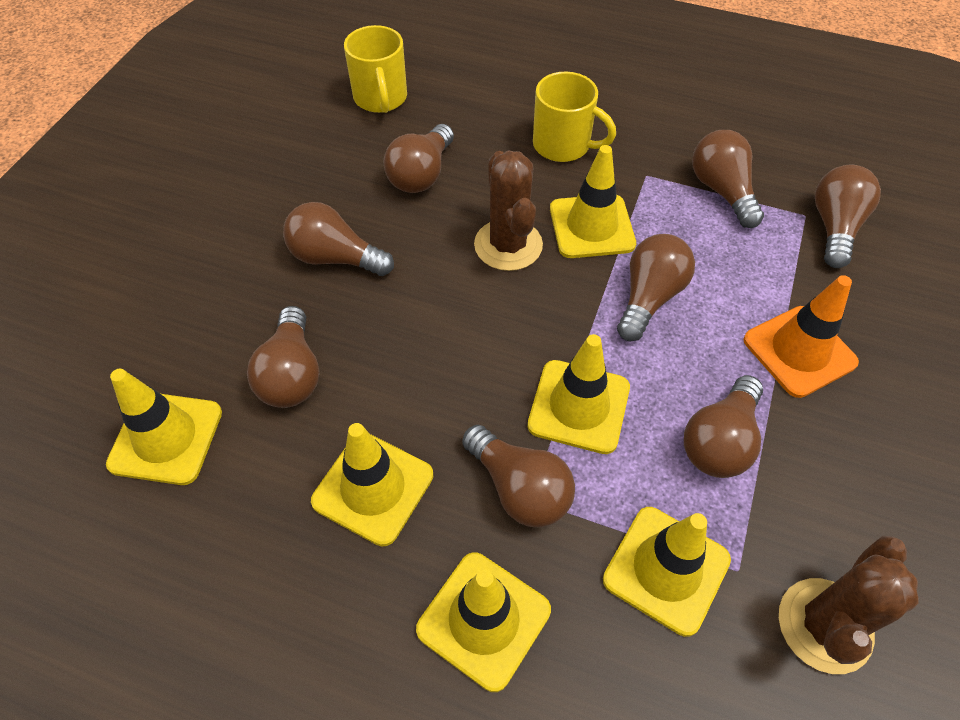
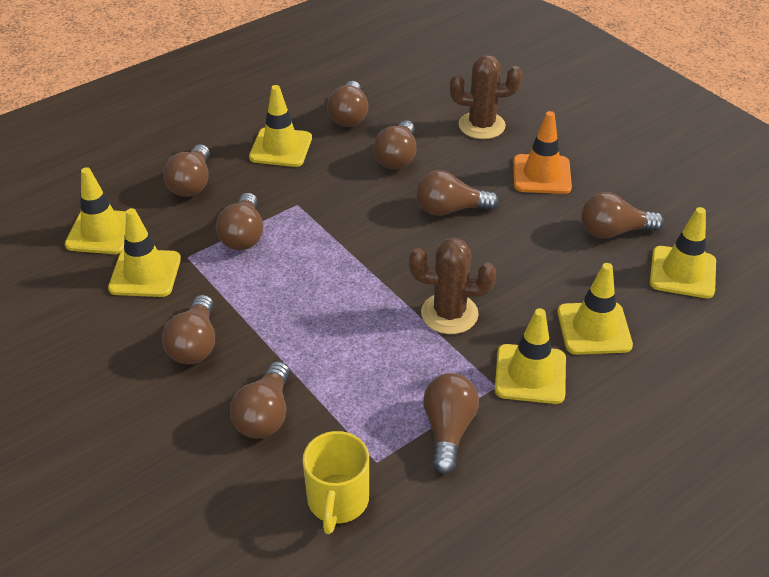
brown light bulb: 8 -> 9
yellow mug: 2 -> 1

